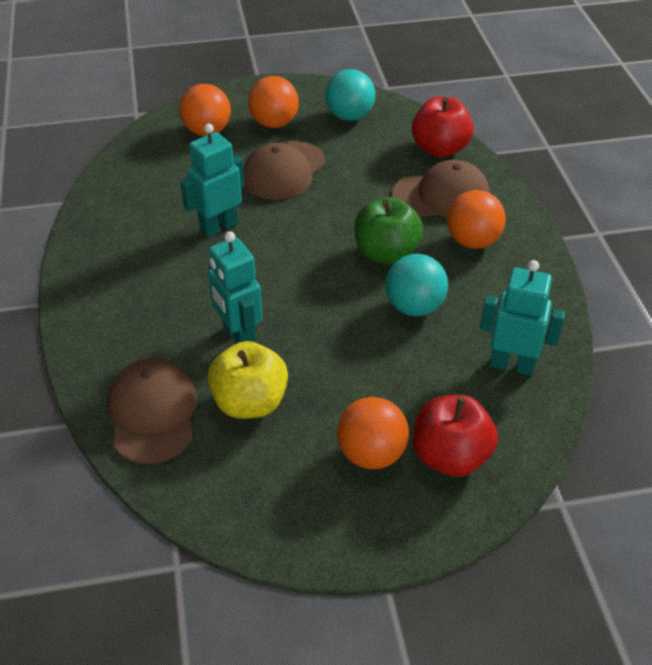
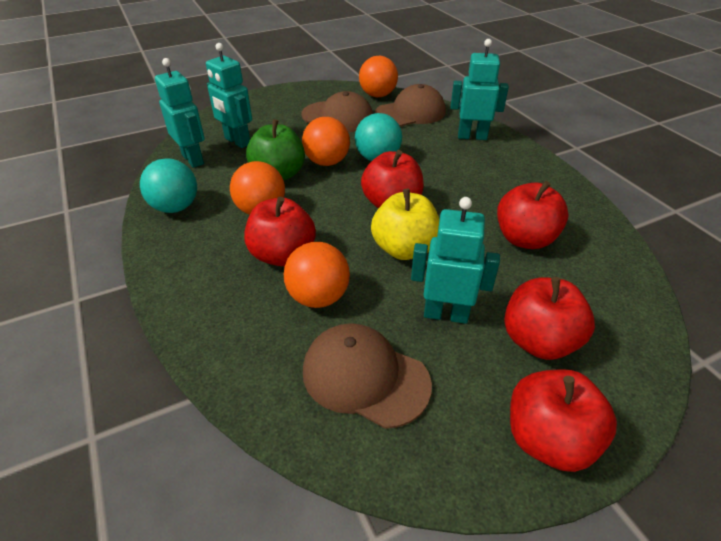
red apple: 2 -> 5
turquoise robot: 3 -> 4

